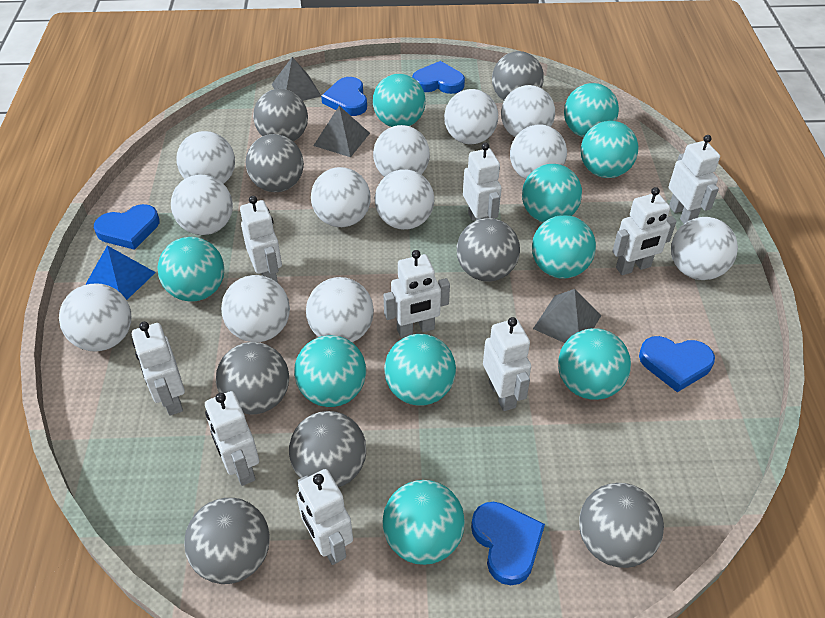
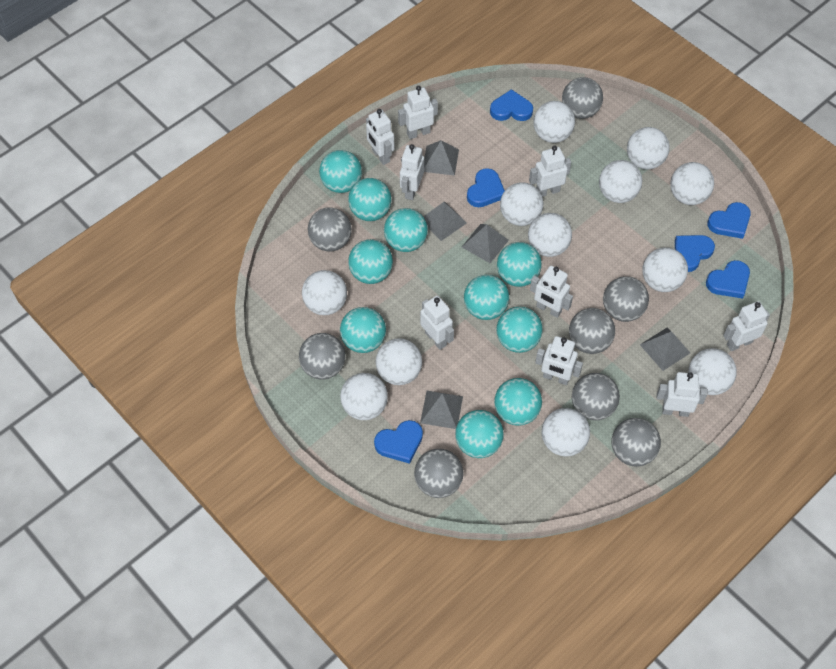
blue heart: 5 -> 6
blue pyramid: 1 -> 0
grey pyramid: 3 -> 5

